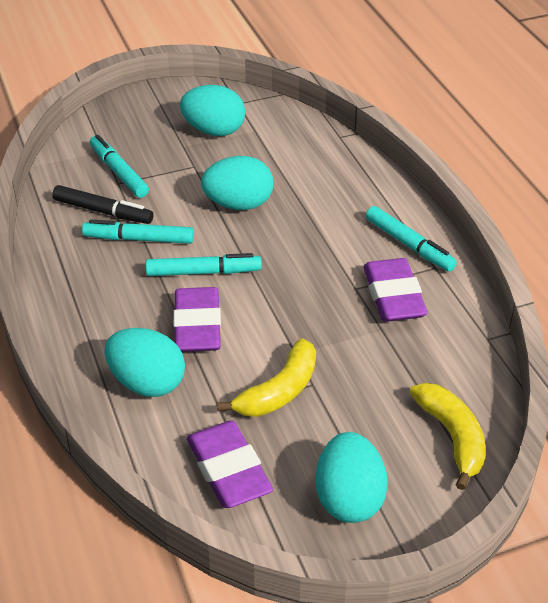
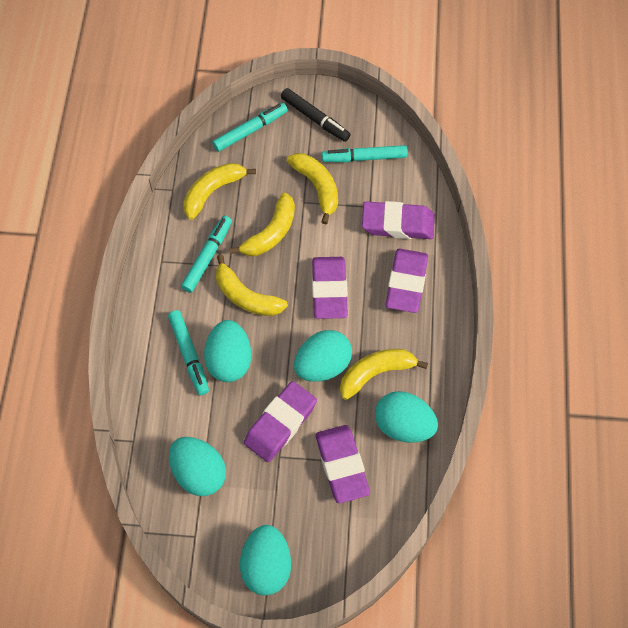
purple eraser: 3 -> 5
turquoise egg: 4 -> 5
yellow banana: 2 -> 5

